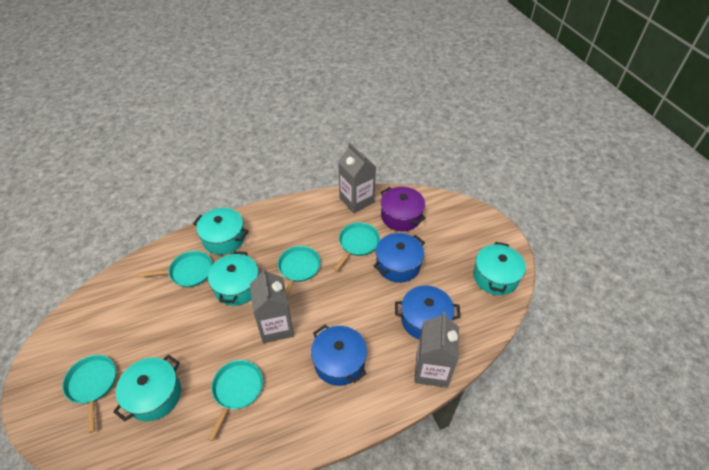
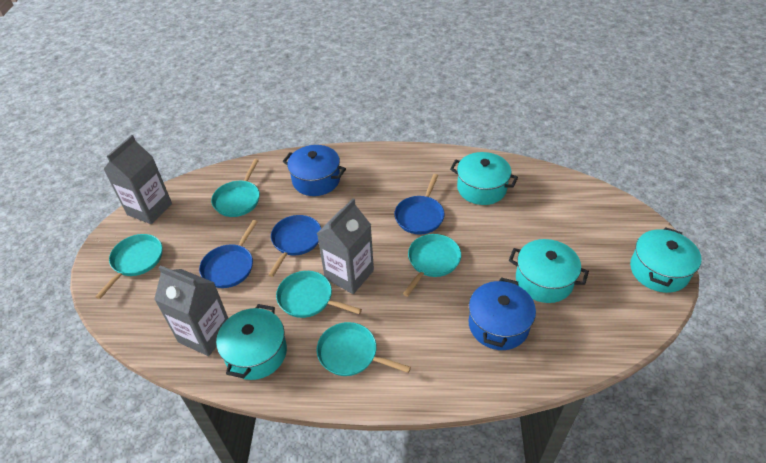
blue pan: 0 -> 3
blue pot: 3 -> 2
purple pot: 1 -> 0

